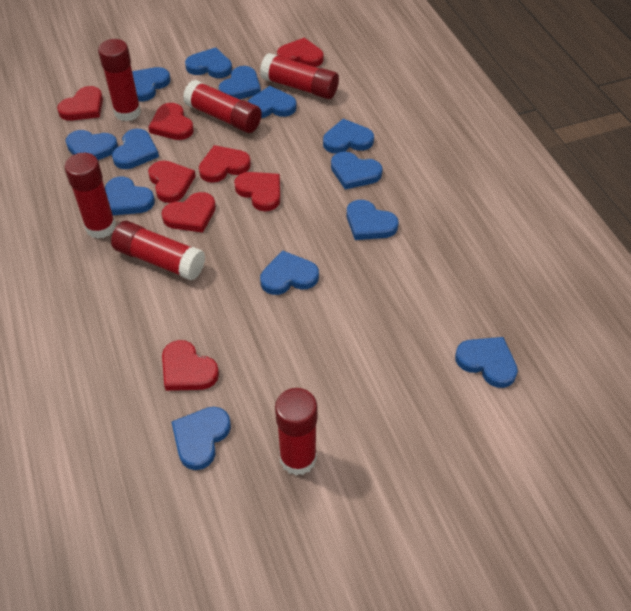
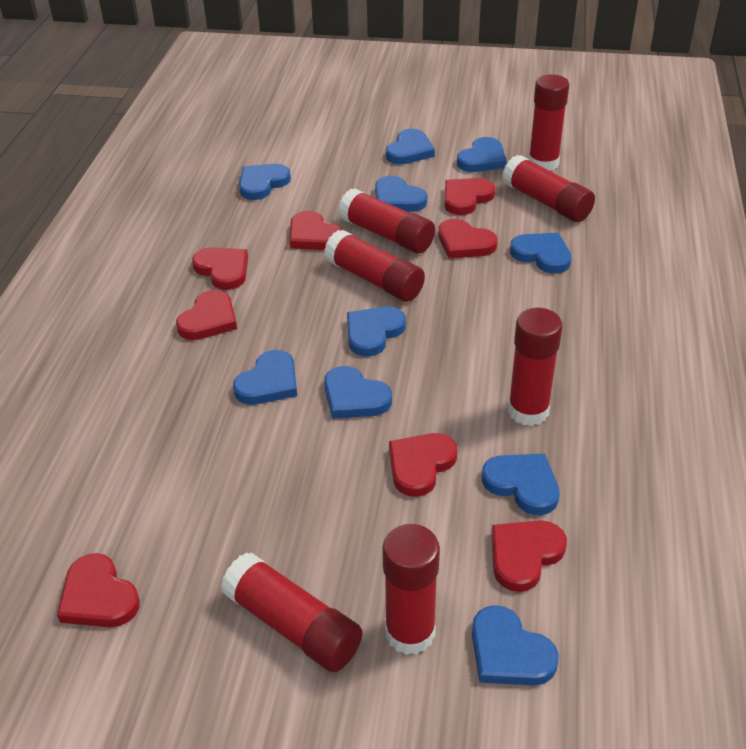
blue heart: 13 -> 10
red glue stick: 6 -> 7

